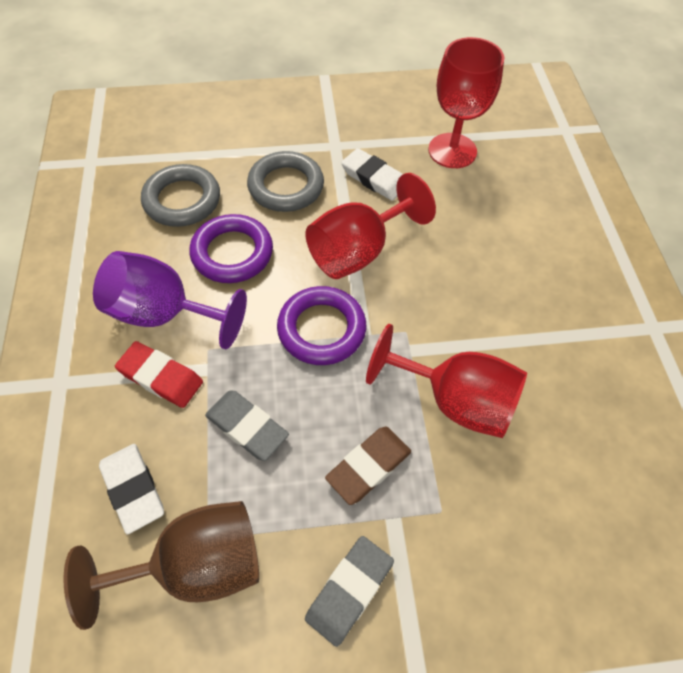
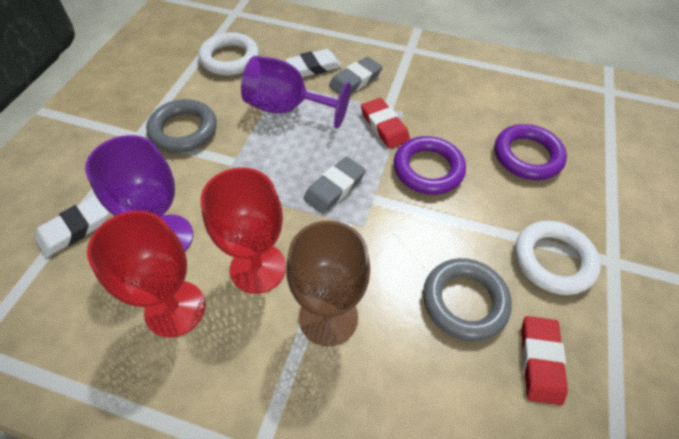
brown eraser: 1 -> 0
purple goblet: 1 -> 2
red eraser: 1 -> 2
red goblet: 3 -> 2
white ring: 0 -> 2

